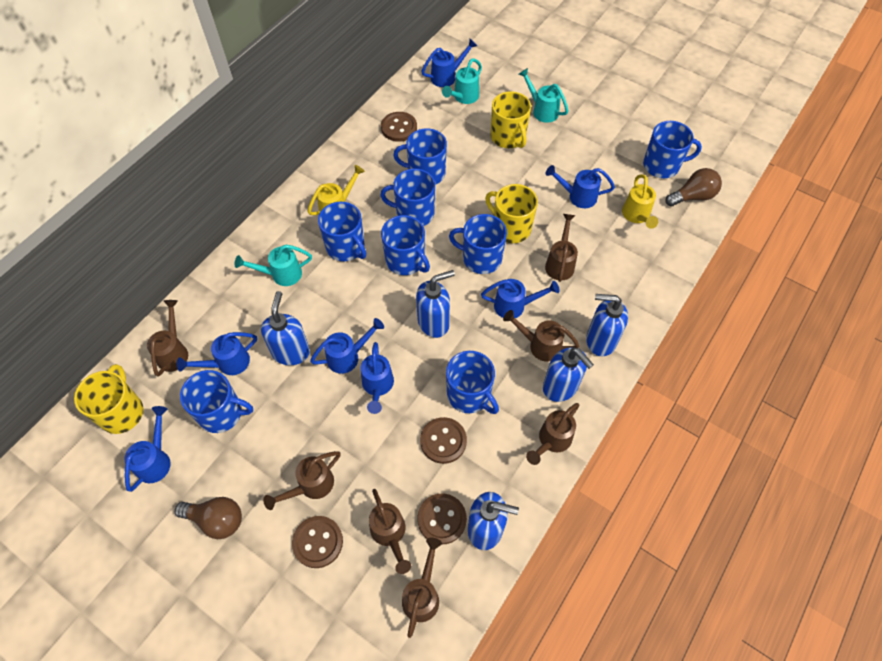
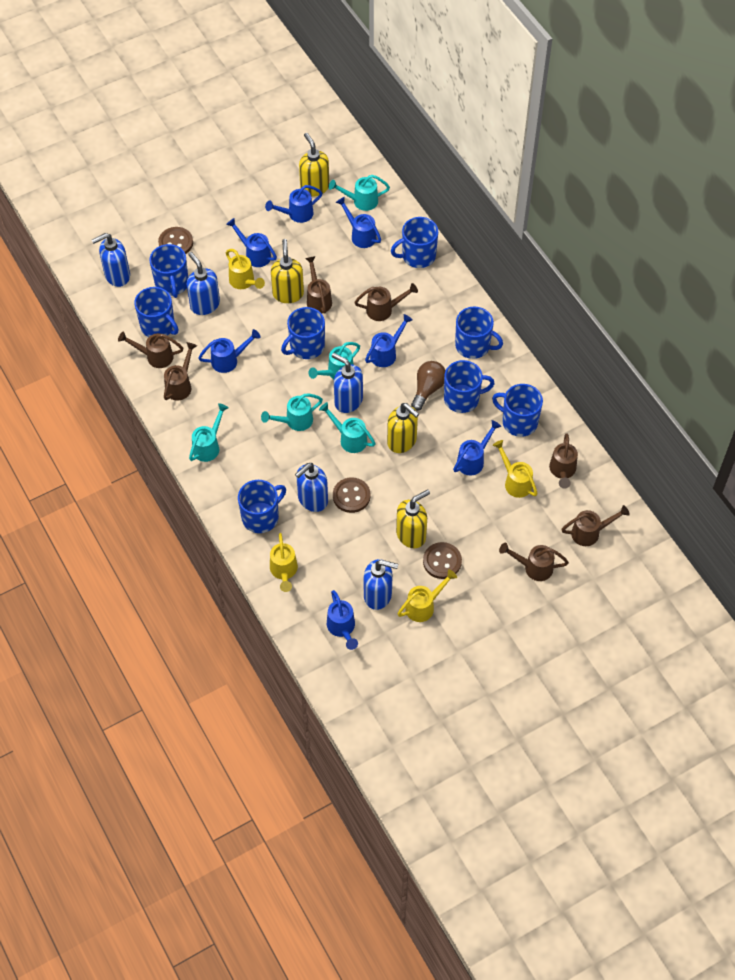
brown button: 4 -> 3
brown light bulb: 2 -> 1
turquoise watering can: 3 -> 5
yellow mug: 3 -> 0
yellow soap dispenser: 0 -> 4
yellow watering can: 2 -> 4

